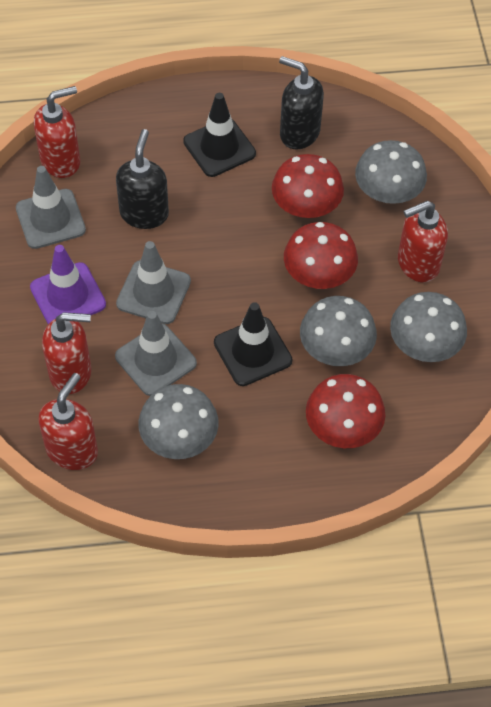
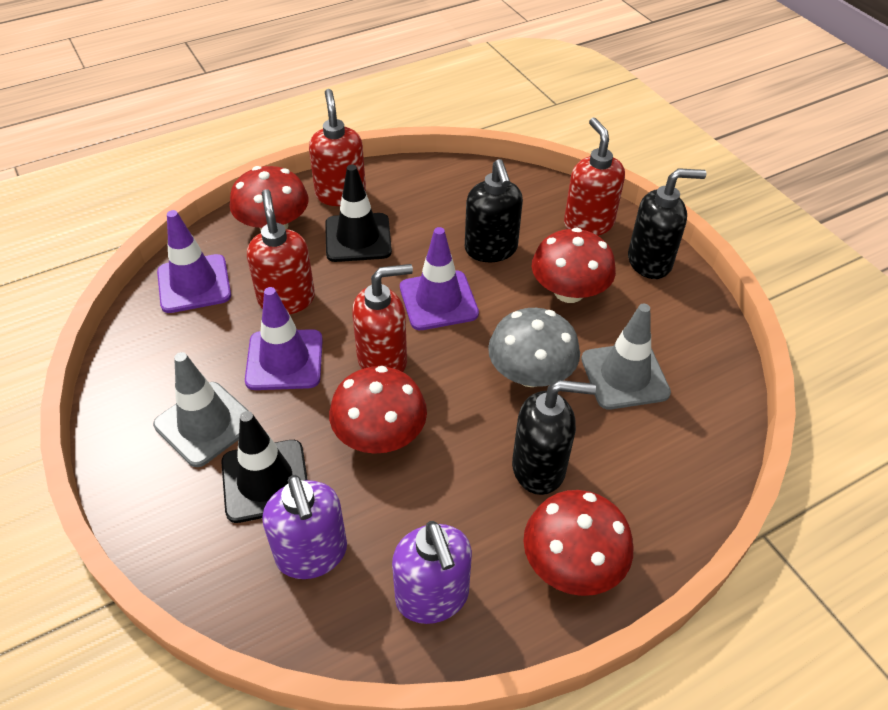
black soap dispenser: 2 -> 3
grey mushroom: 4 -> 1
grey traffic cone: 3 -> 2
purple soap dispenser: 0 -> 2
purple traffic cone: 1 -> 3
red mushroom: 3 -> 4

